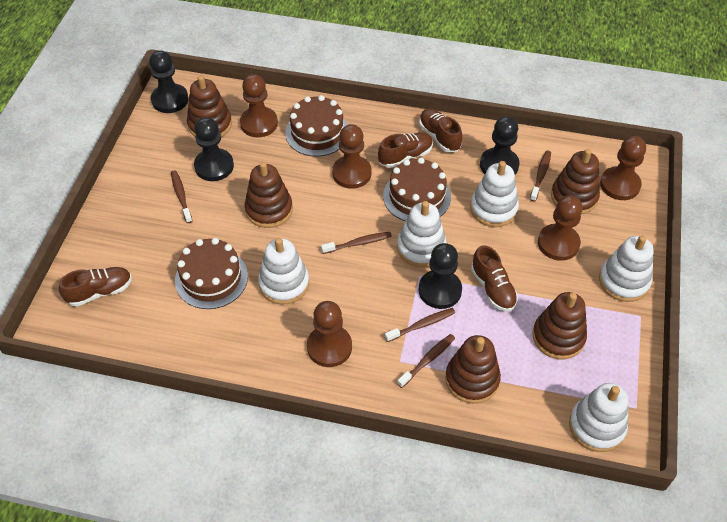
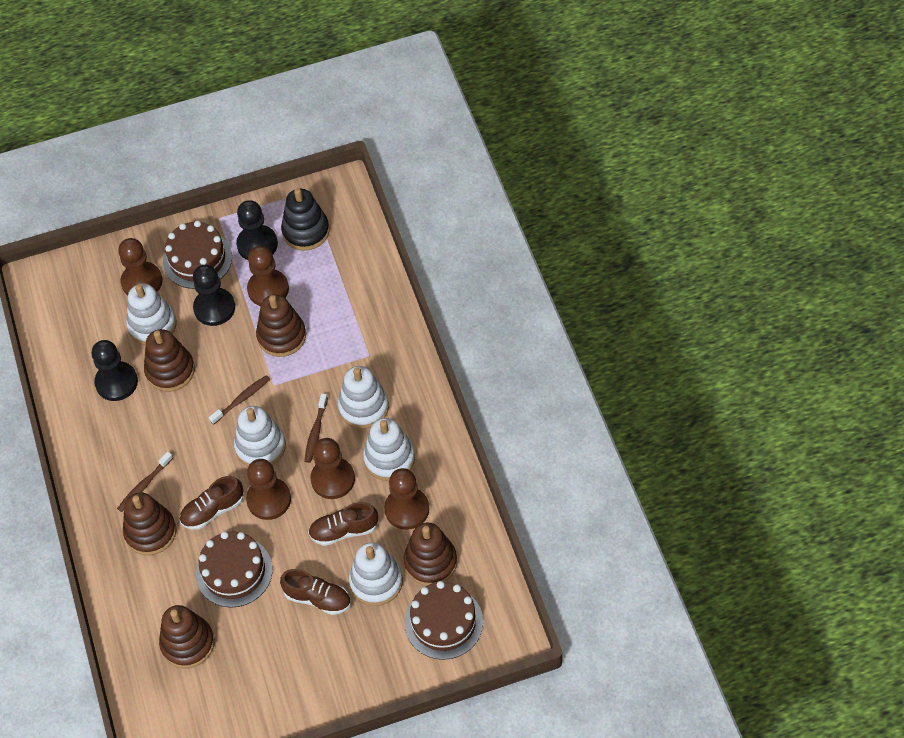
black pawn: 4 -> 3
black stacking toy: 0 -> 1
brown shoe: 4 -> 3
brown toothbrush: 5 -> 3

